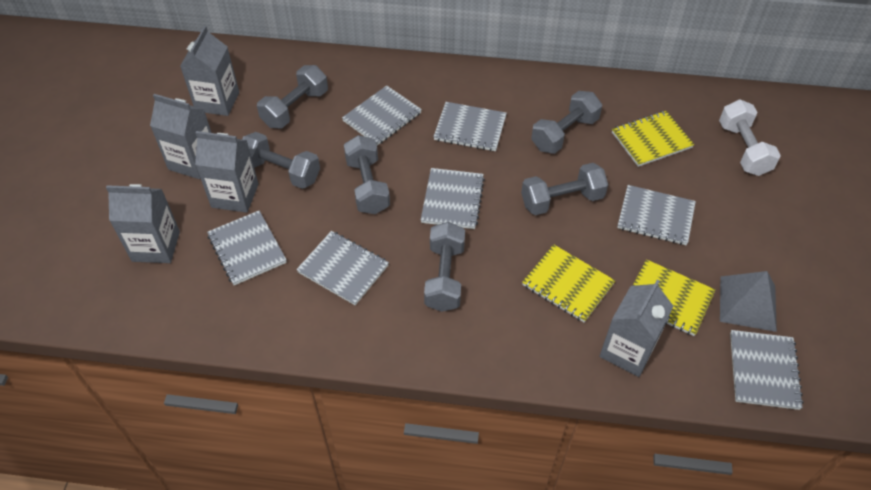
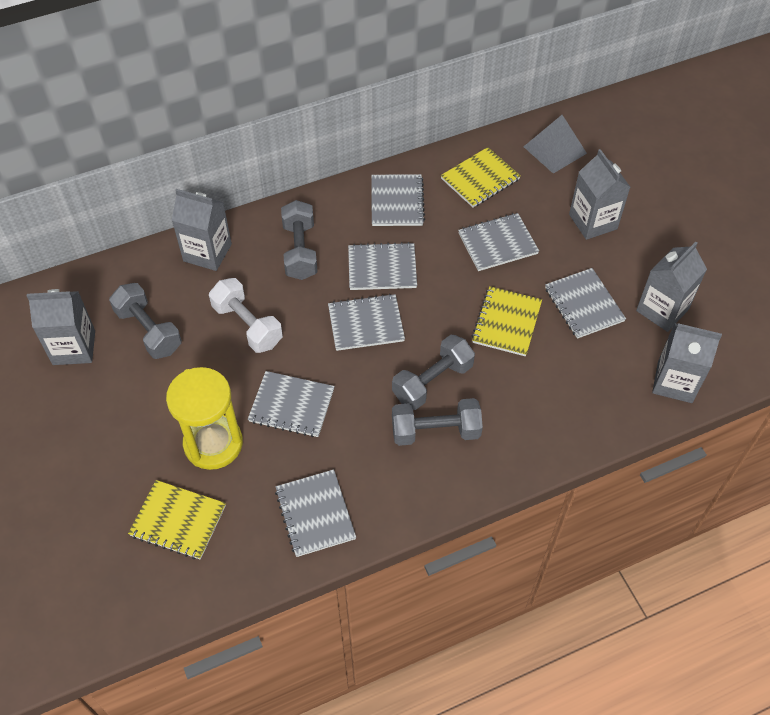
grey dumbbell: 6 -> 4
yellow hourglass: 0 -> 1

